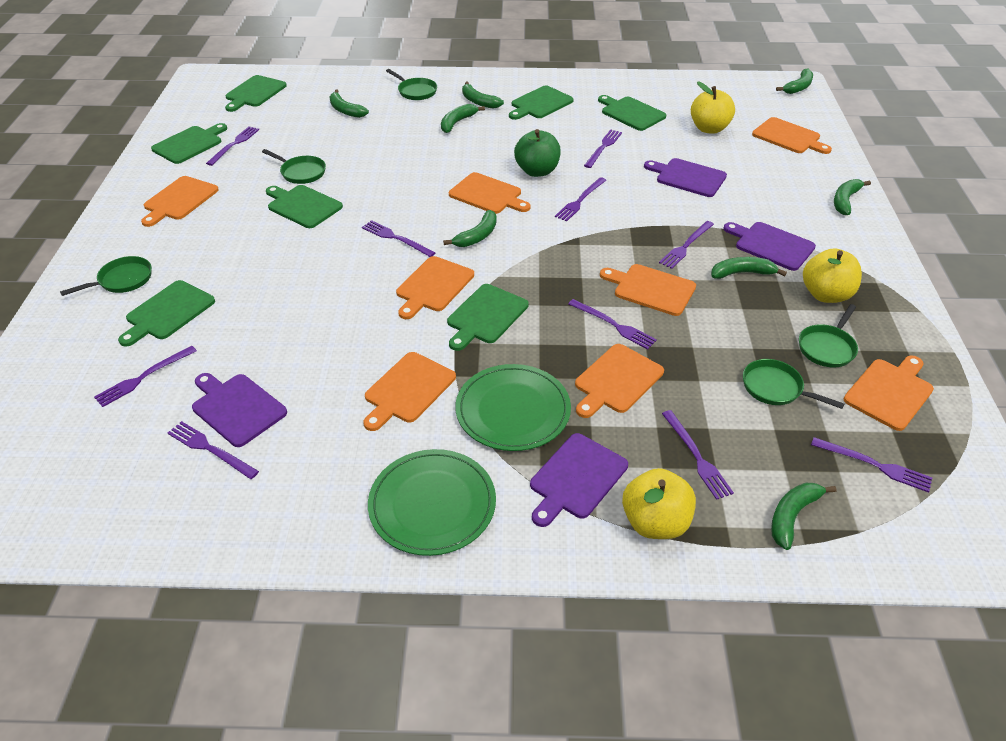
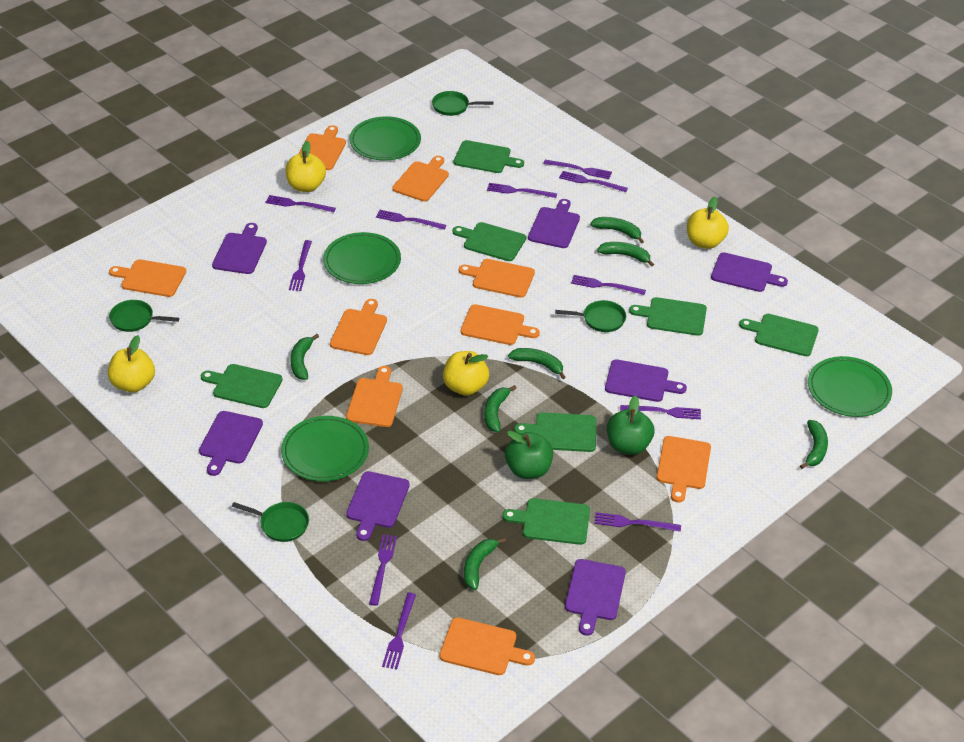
green apple: 1 -> 2
green banana: 8 -> 7
green pan: 5 -> 4
green plate: 2 -> 4
orange cutting board: 8 -> 9
purple cutting board: 4 -> 7
purple fork: 10 -> 11
yellow apple: 3 -> 4

